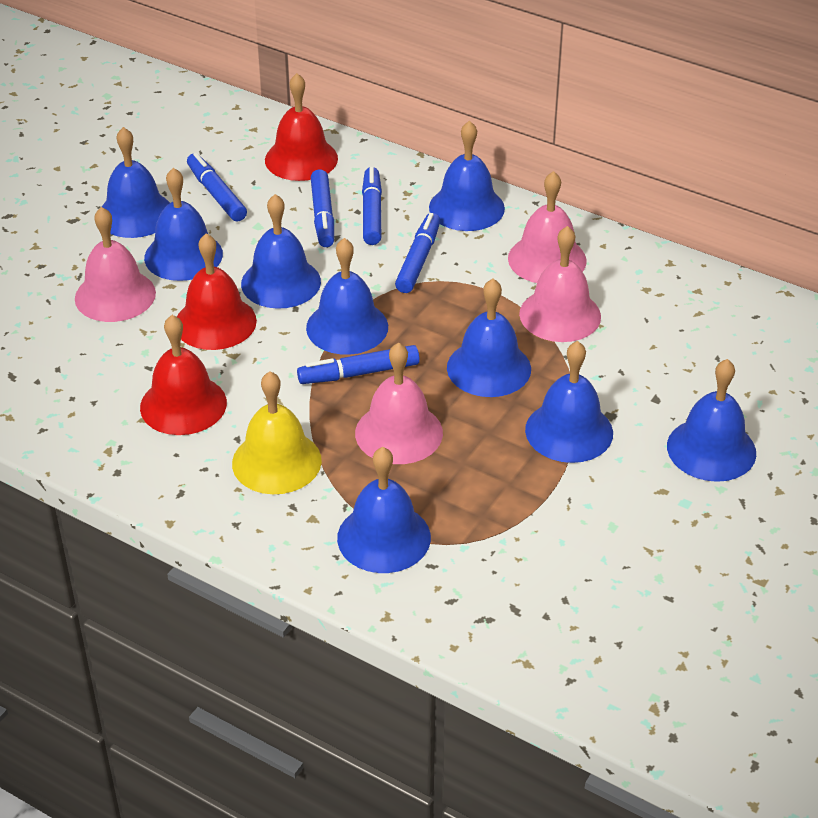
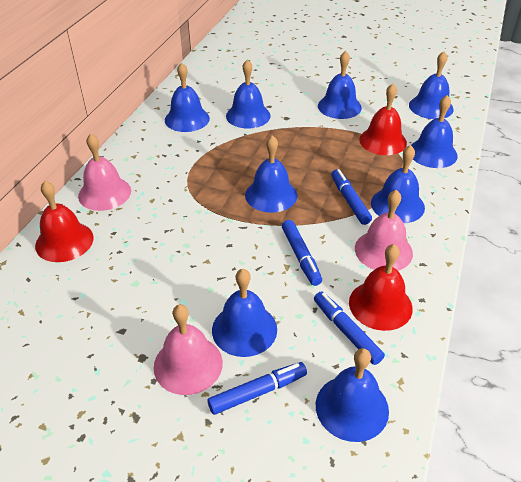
blue marker: 5 -> 4
pink bell: 4 -> 3
yellow bell: 1 -> 0

